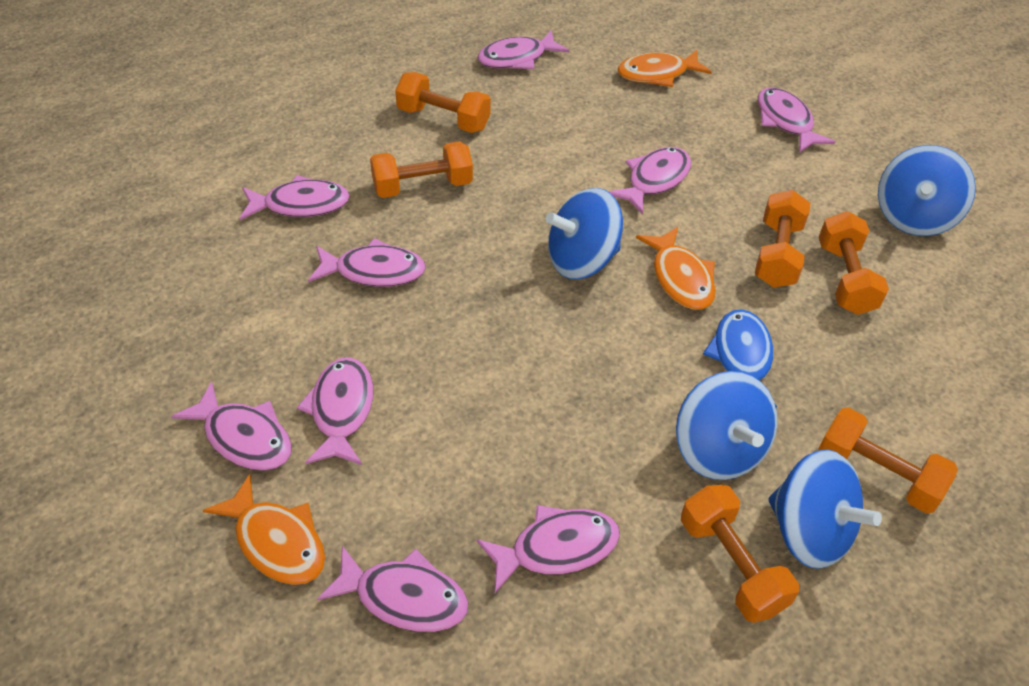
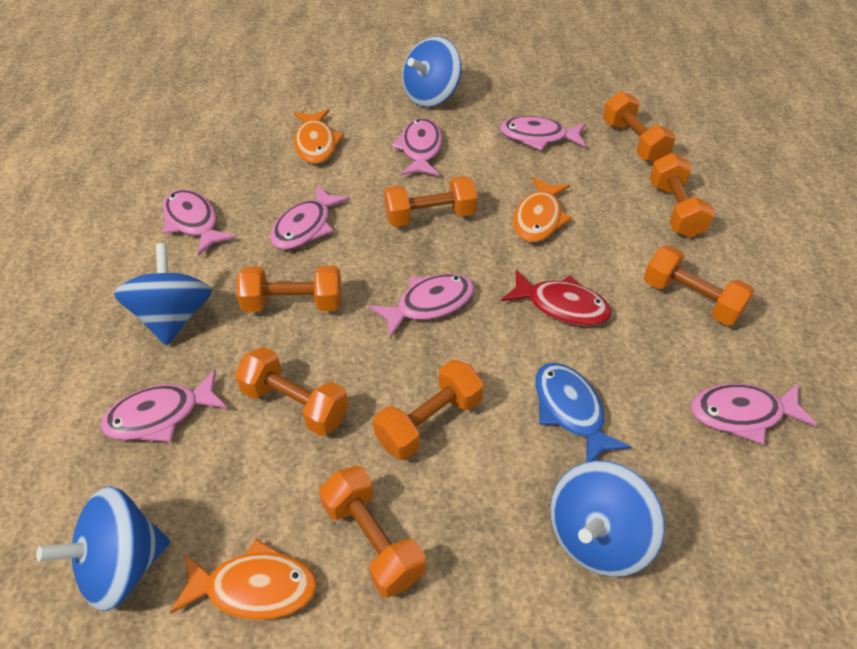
orange dumbbell: 6 -> 8
pink fish: 9 -> 7
red fish: 0 -> 1

